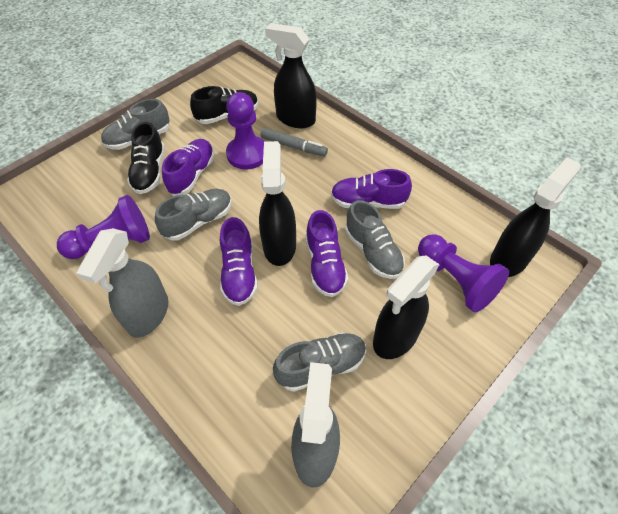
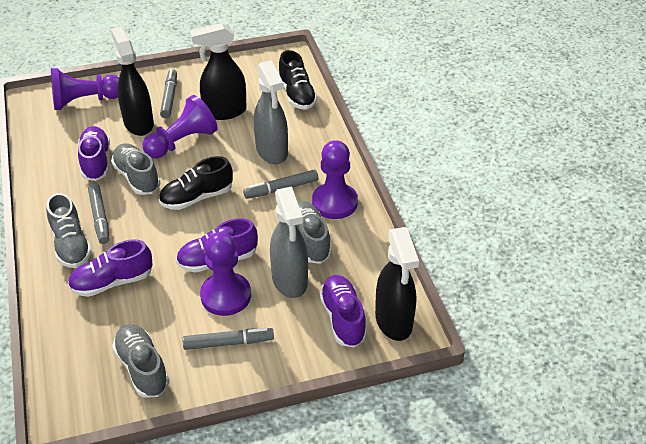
black spray bottle: 4 -> 3
grey marker: 1 -> 4
purple pawn: 3 -> 4

